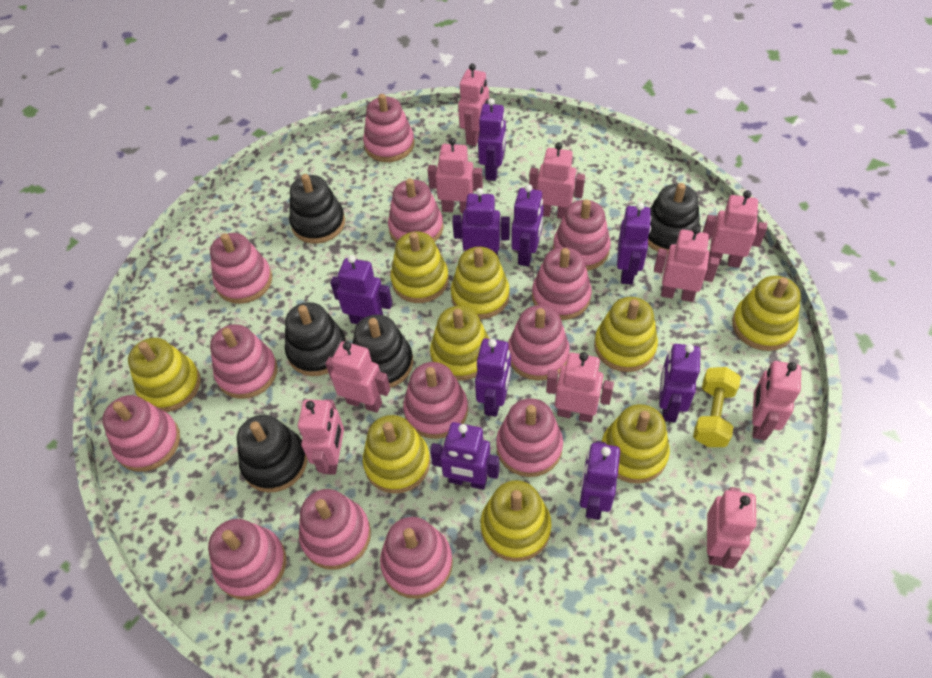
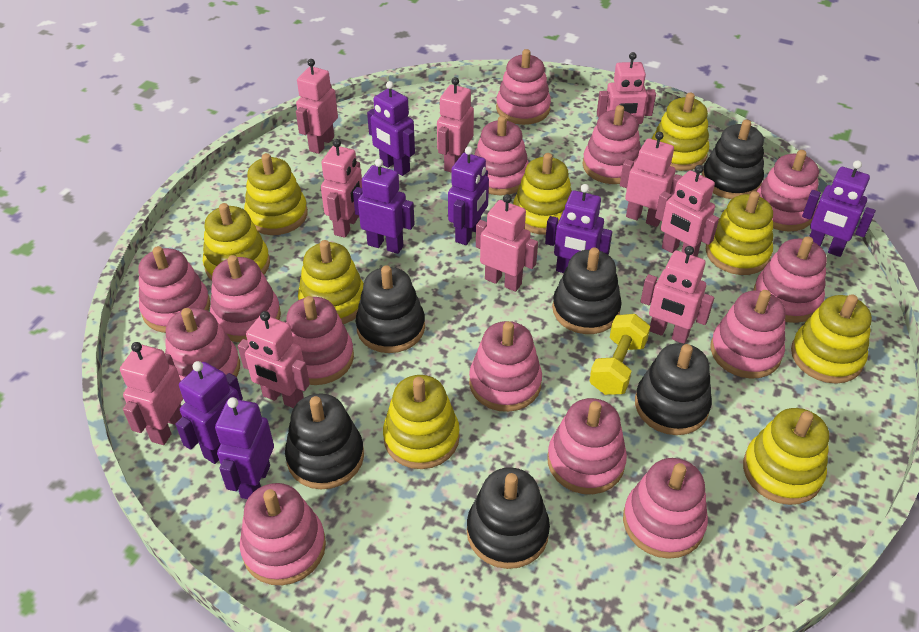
black stacking toy: 5 -> 6
pink stacking toy: 13 -> 14
purple robot: 9 -> 7

